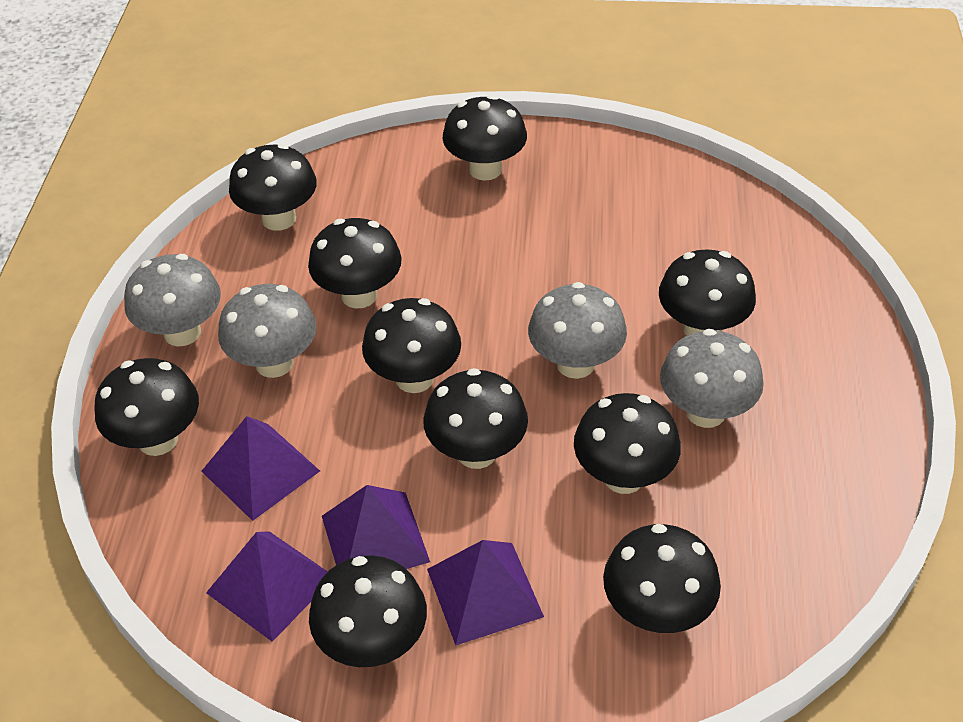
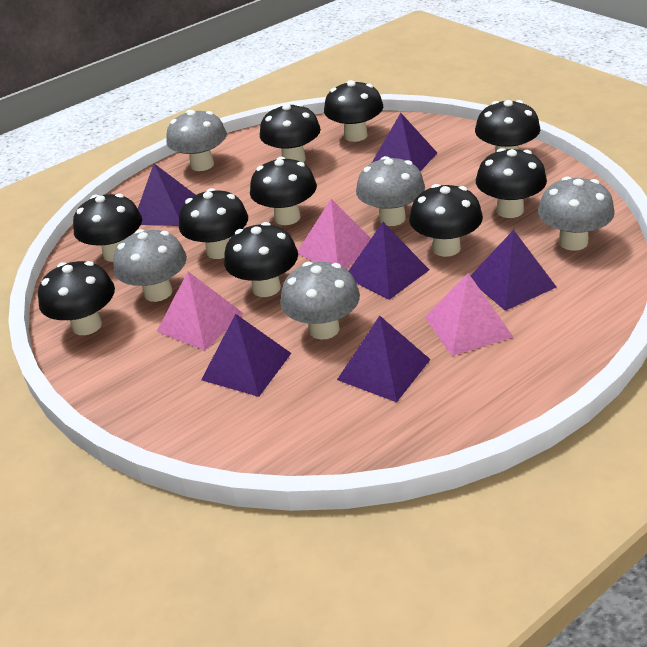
grey mushroom: 4 -> 5
pink pyramid: 0 -> 3
purple pyramid: 4 -> 6

